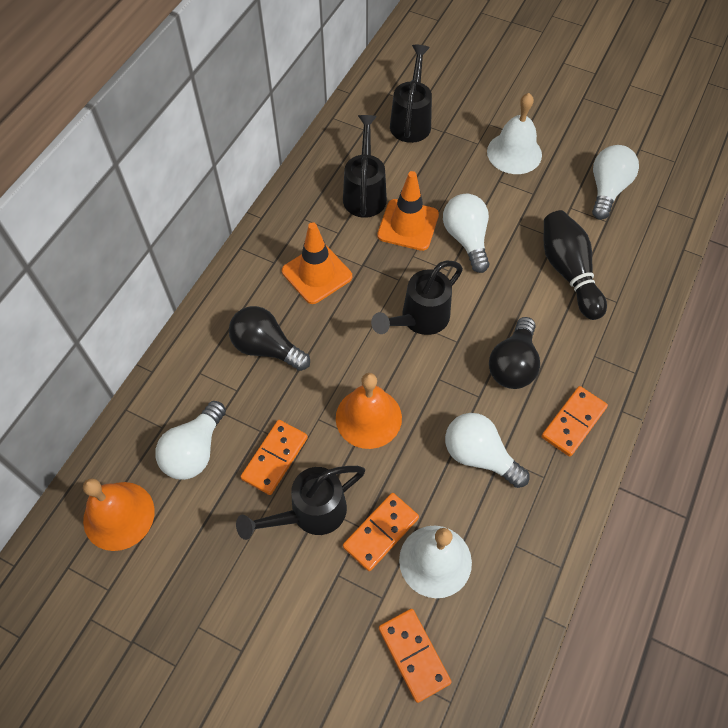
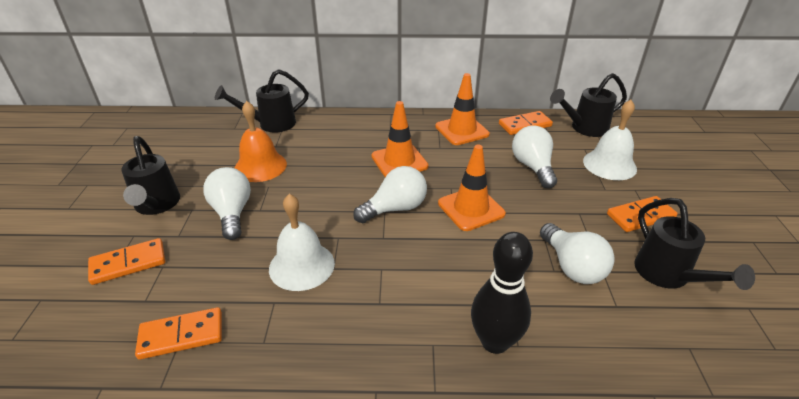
black light bulb: 2 -> 0
orange bell: 2 -> 1
orange traffic cone: 2 -> 3

